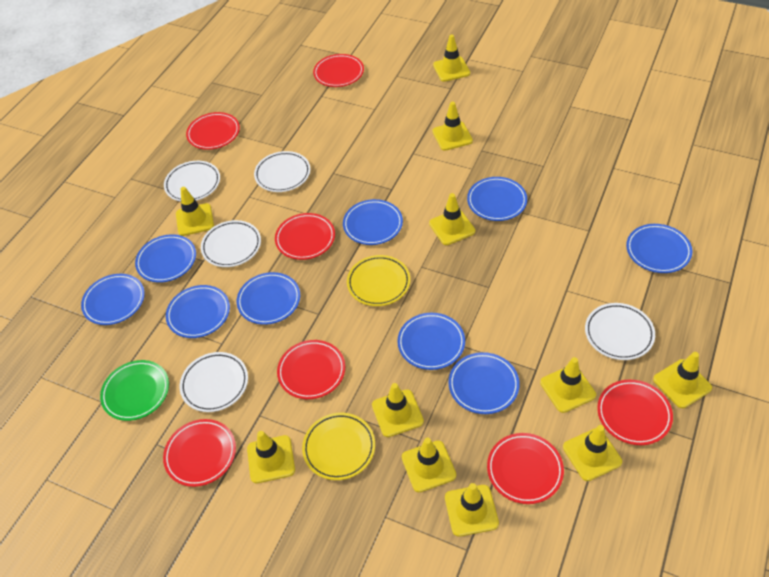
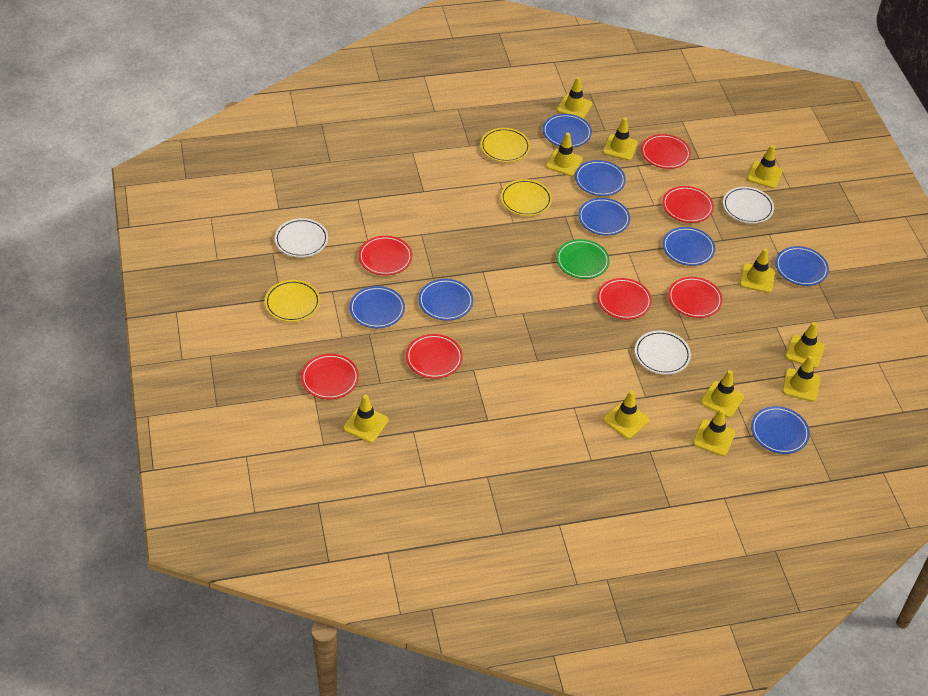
blue plate: 9 -> 8
white plate: 5 -> 3
yellow plate: 2 -> 3

